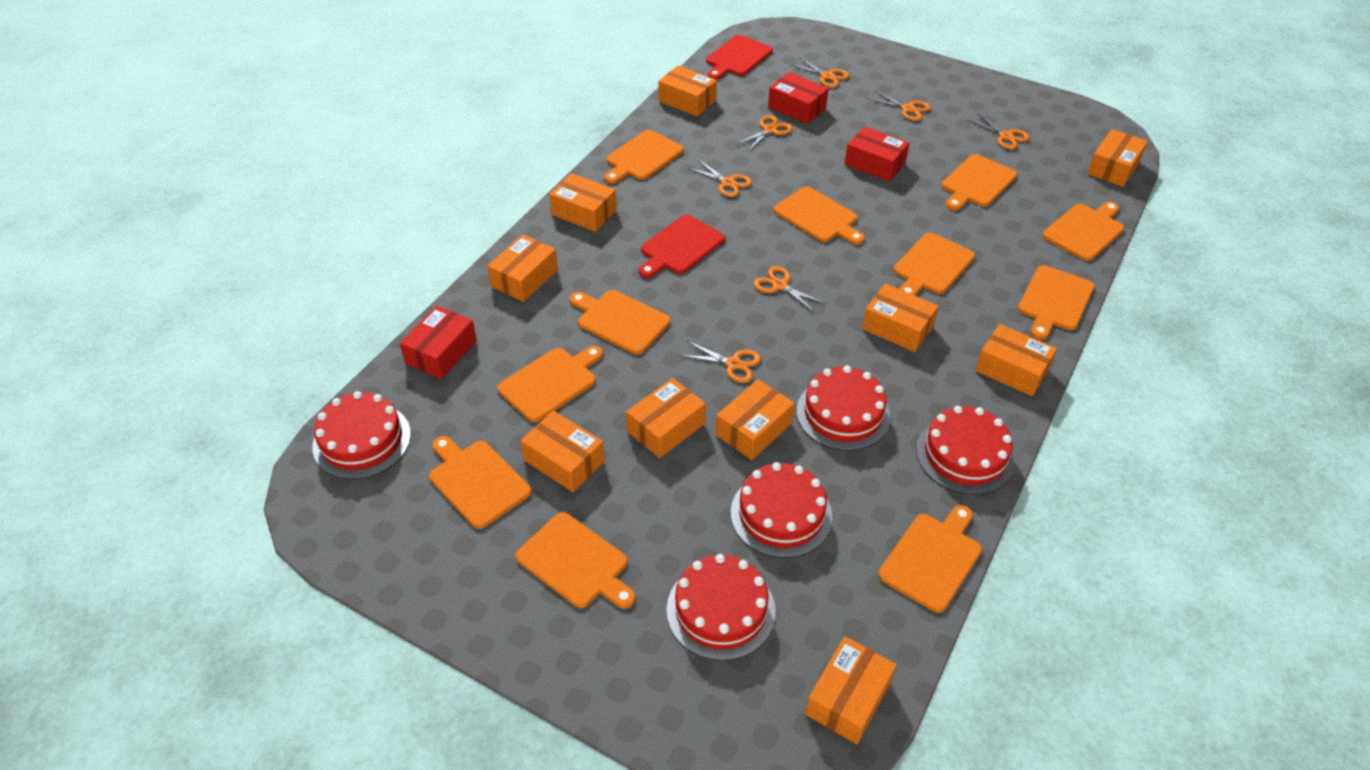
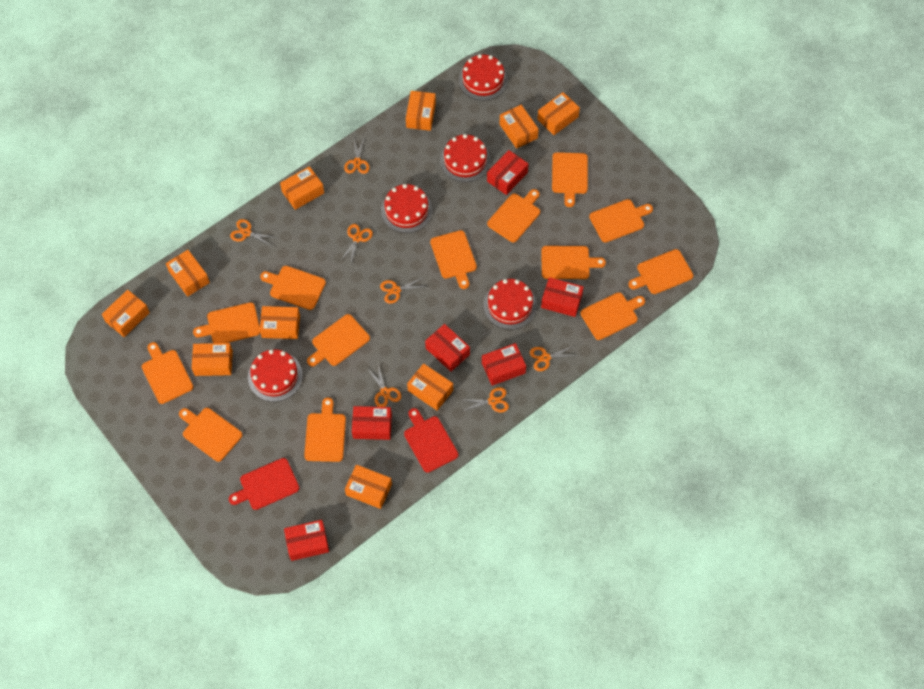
orange cutting board: 11 -> 13
red box: 3 -> 6

